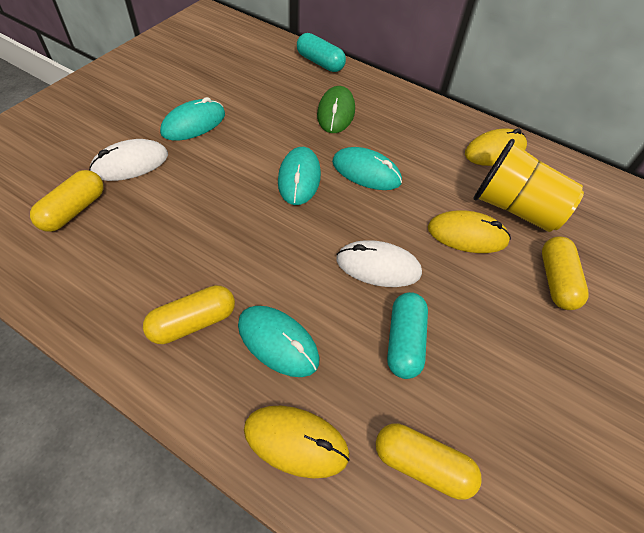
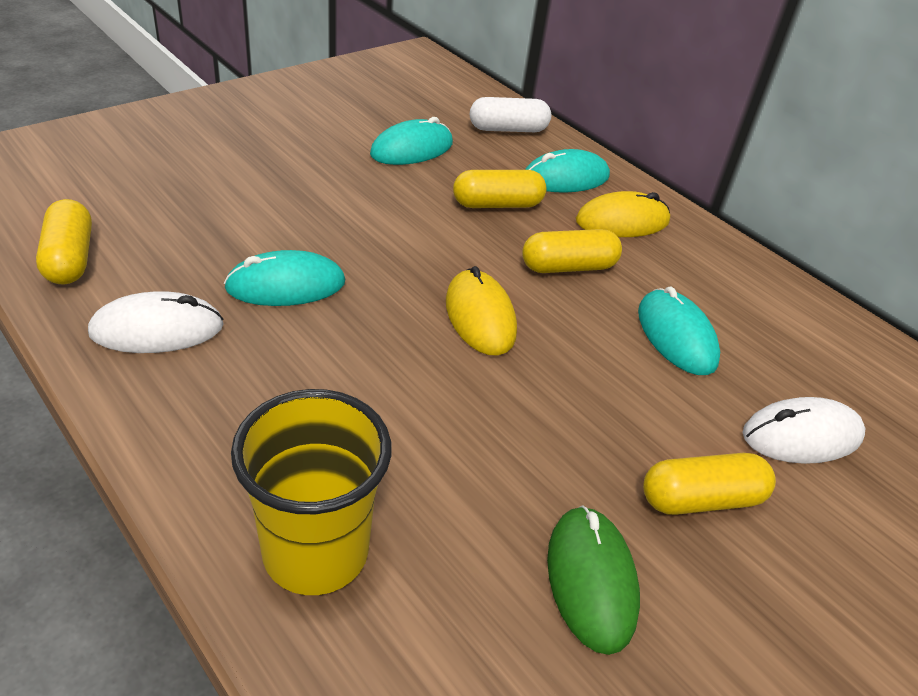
turquoise capsule: 2 -> 0
white capsule: 0 -> 1
yellow mouse: 3 -> 2

